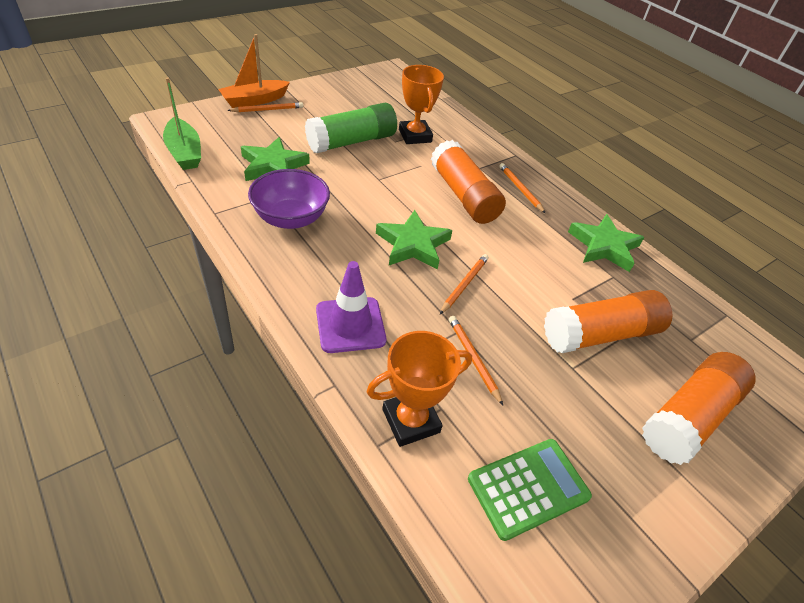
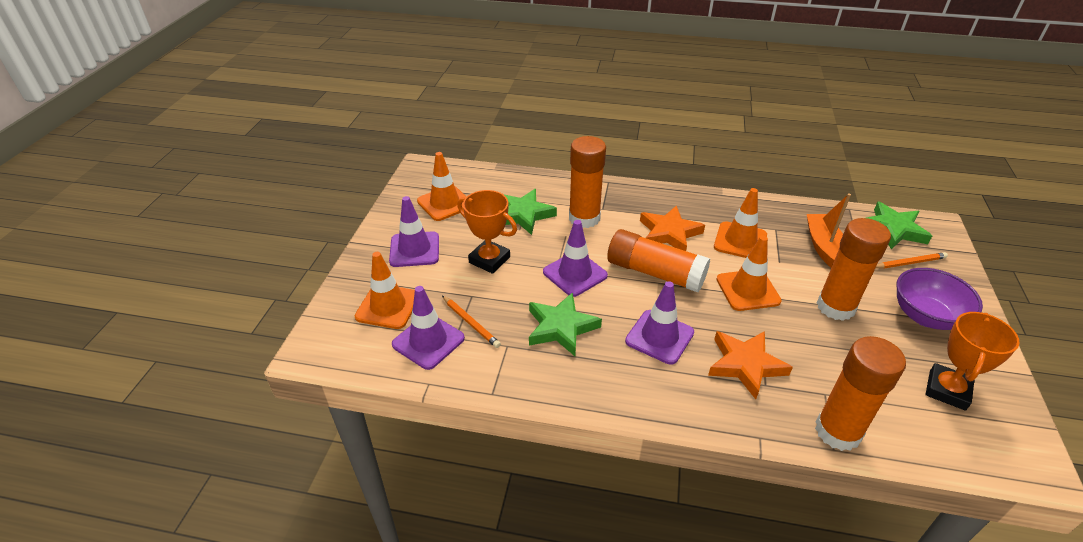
green boat: 1 -> 0
green calculator: 1 -> 0
green glue stick: 1 -> 0
orange glue stick: 3 -> 4
orange pencil: 4 -> 2
orange star: 0 -> 2
orange traffic cone: 0 -> 4
purple traffic cone: 1 -> 4

